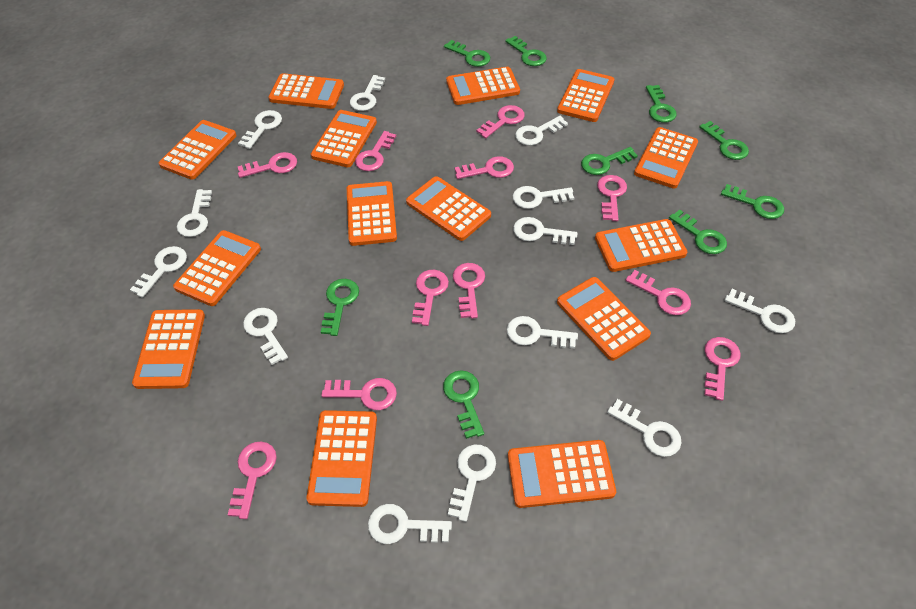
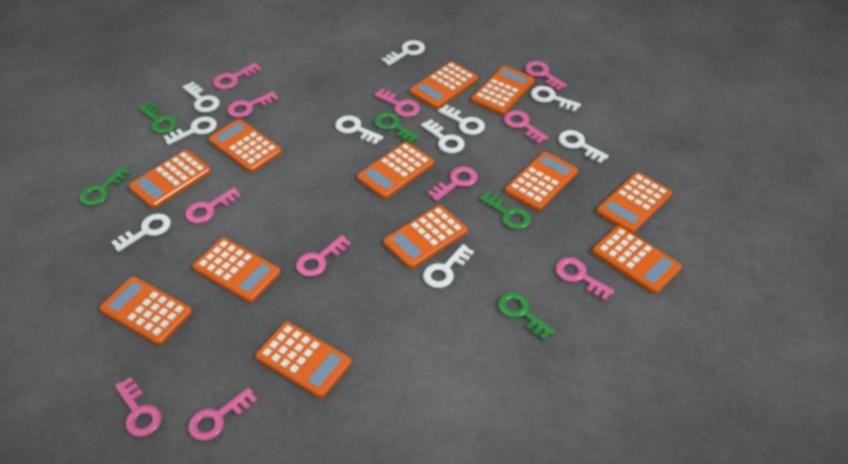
green key: 9 -> 5
orange calculator: 14 -> 12
white key: 13 -> 10

